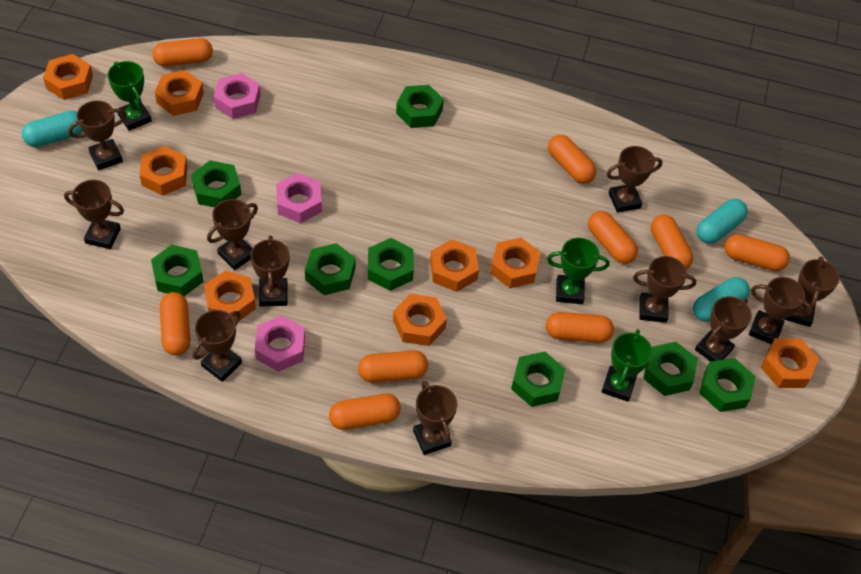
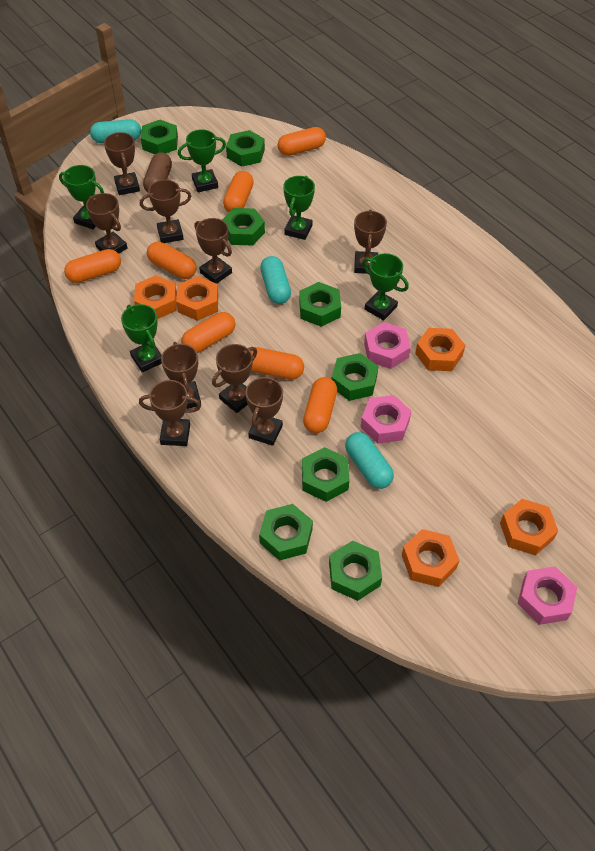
brown capsule: 0 -> 1
brown trophy: 11 -> 9
green trophy: 3 -> 5
orange capsule: 9 -> 7
orange nut: 8 -> 5

